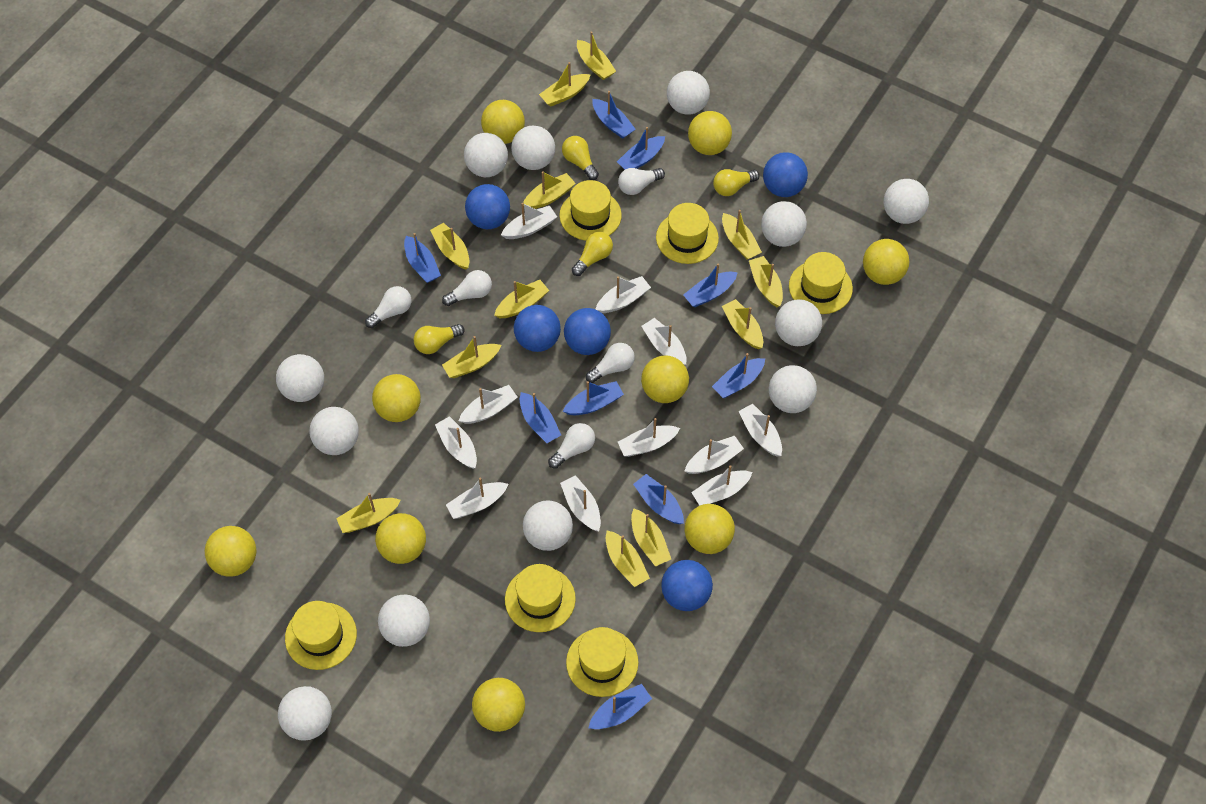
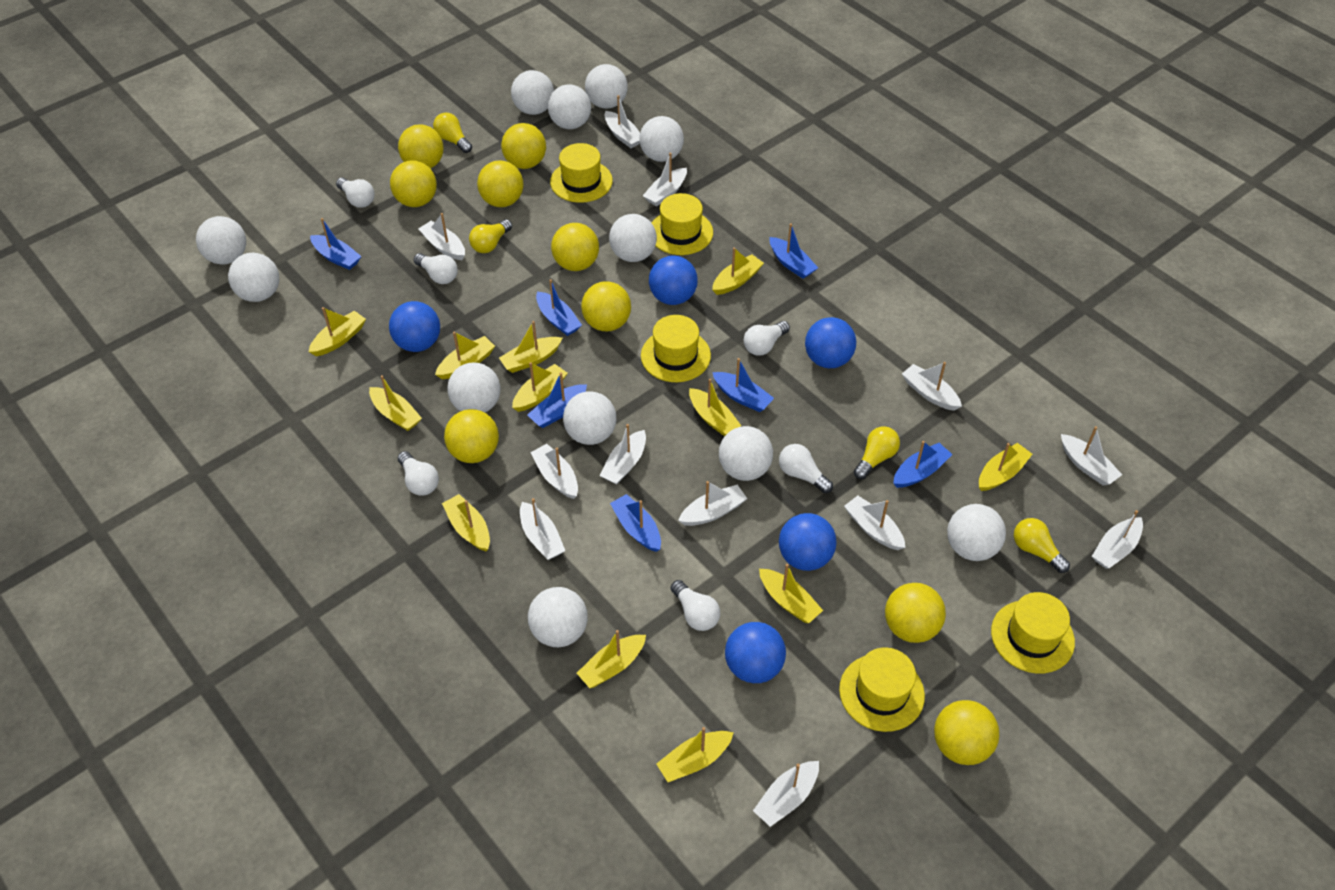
blue boat: 9 -> 7
white boat: 11 -> 12
white light bulb: 5 -> 6
yellow hat: 6 -> 5

